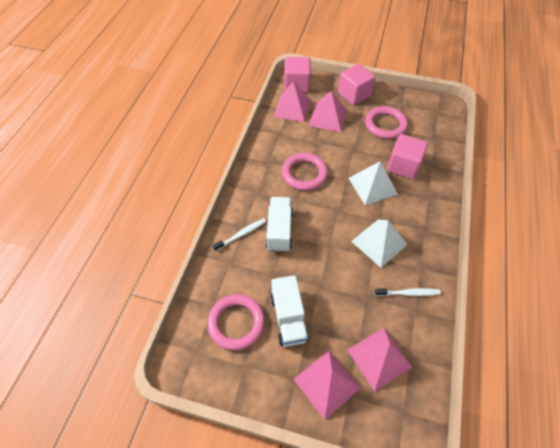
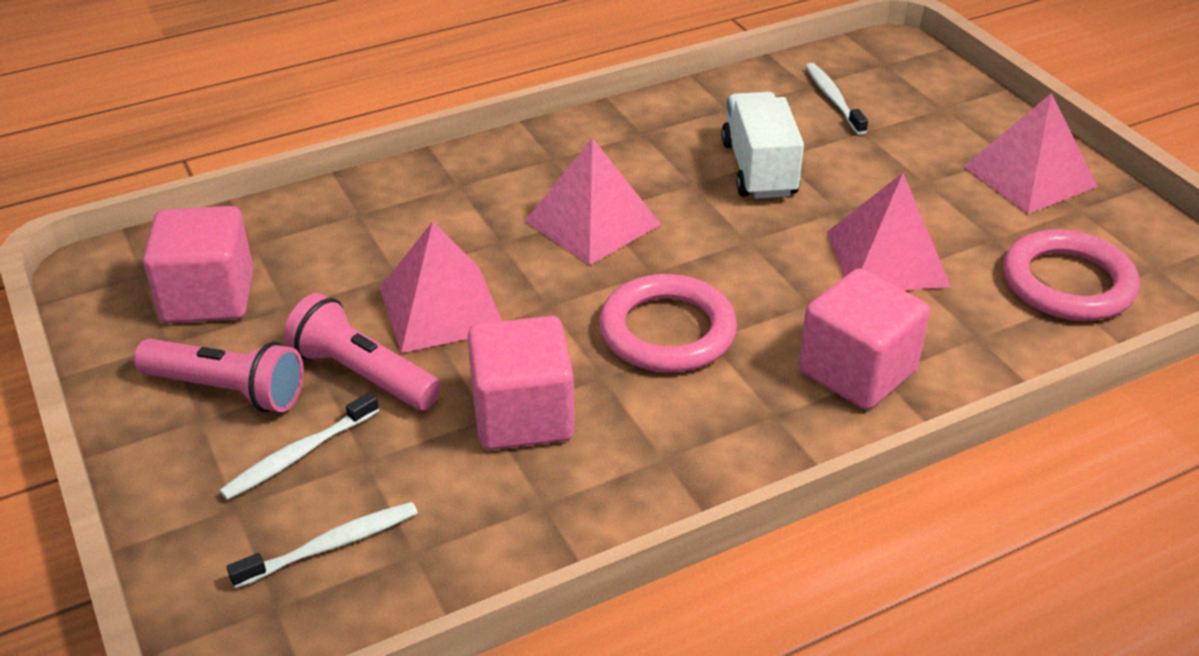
pink flashlight: 0 -> 2
pink ring: 3 -> 2
white pyramid: 2 -> 0
white toothbrush: 2 -> 3
white truck: 2 -> 1

